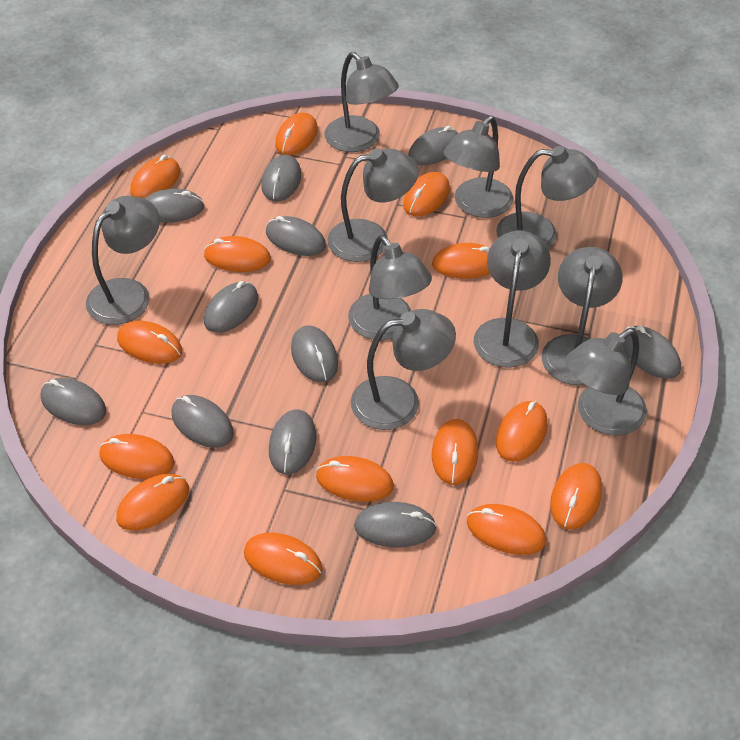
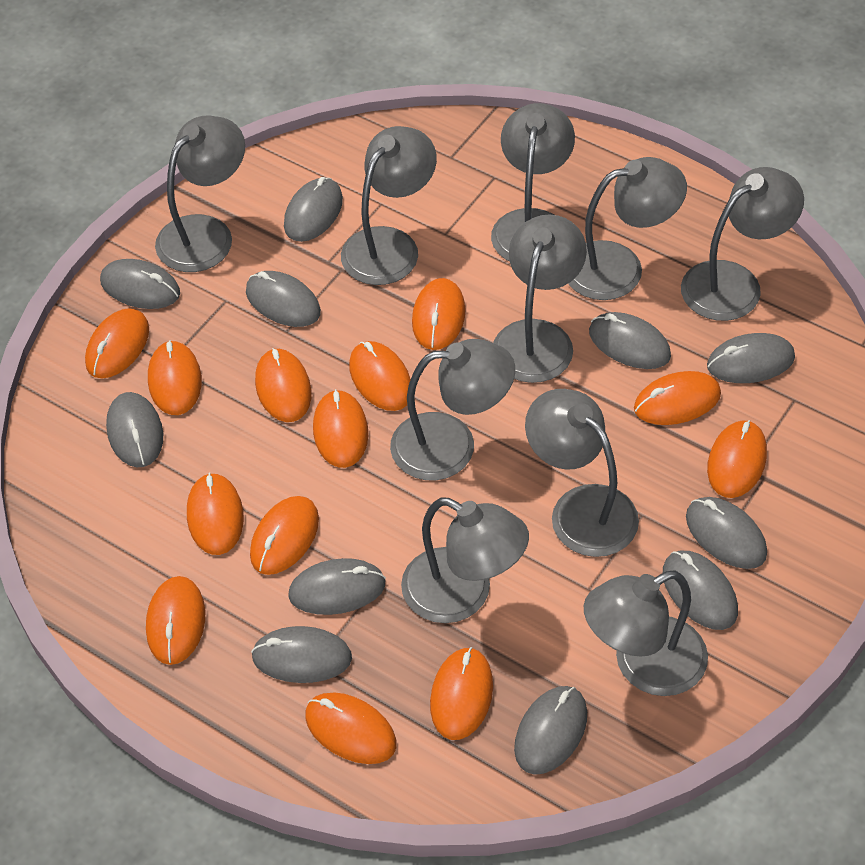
orange mouse: 14 -> 13

